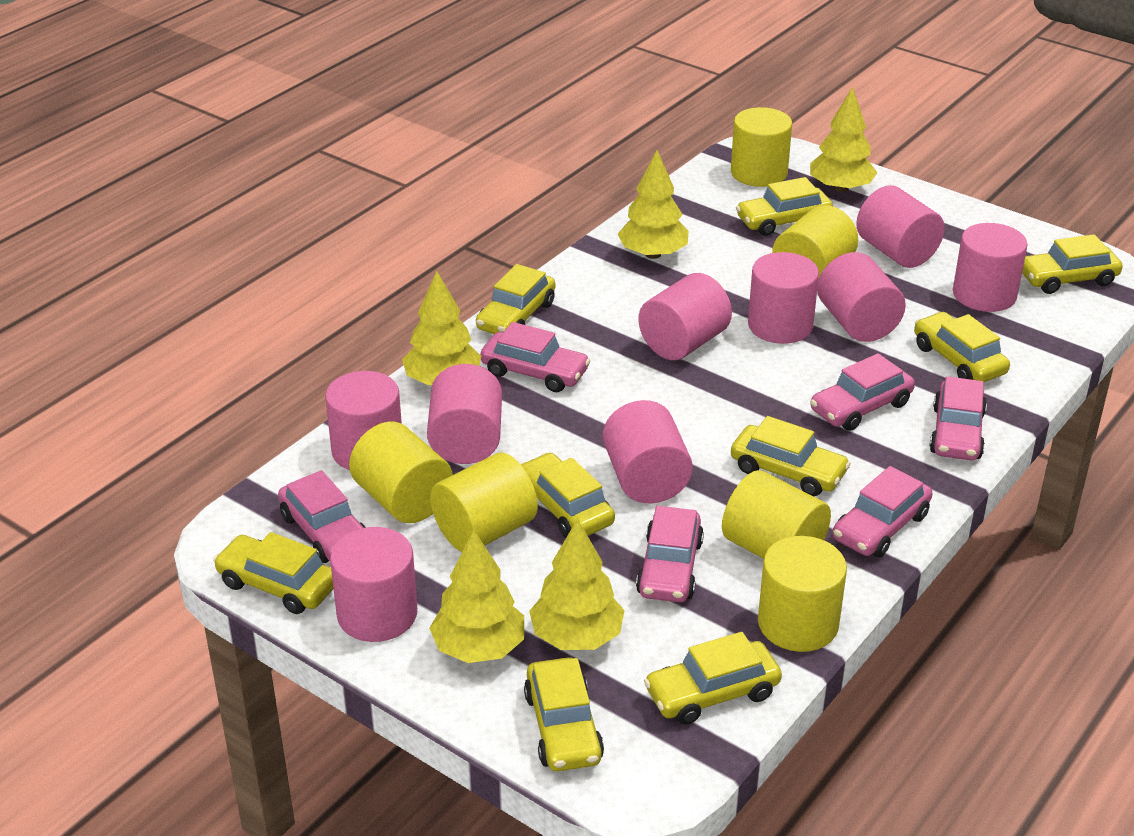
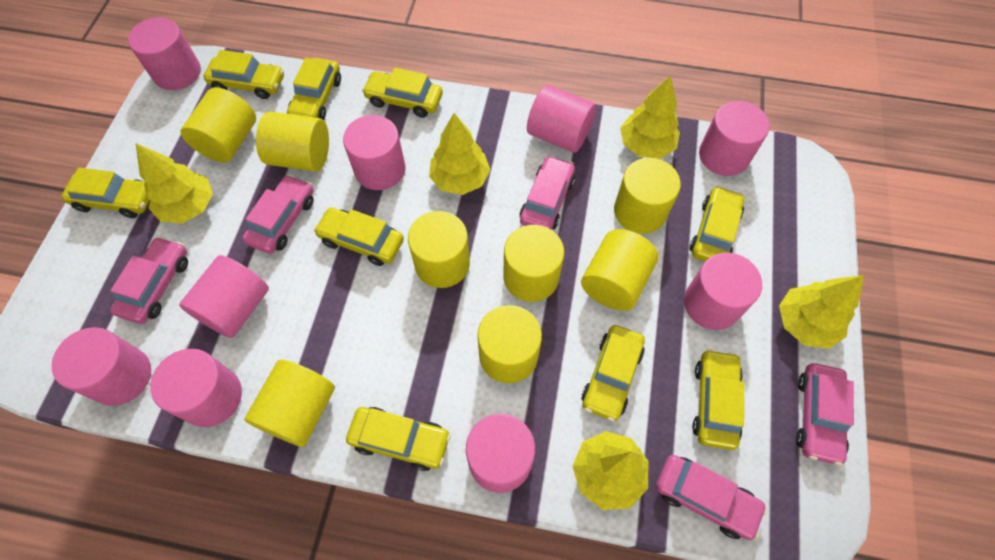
pink car: 6 -> 5
yellow cylinder: 6 -> 8

